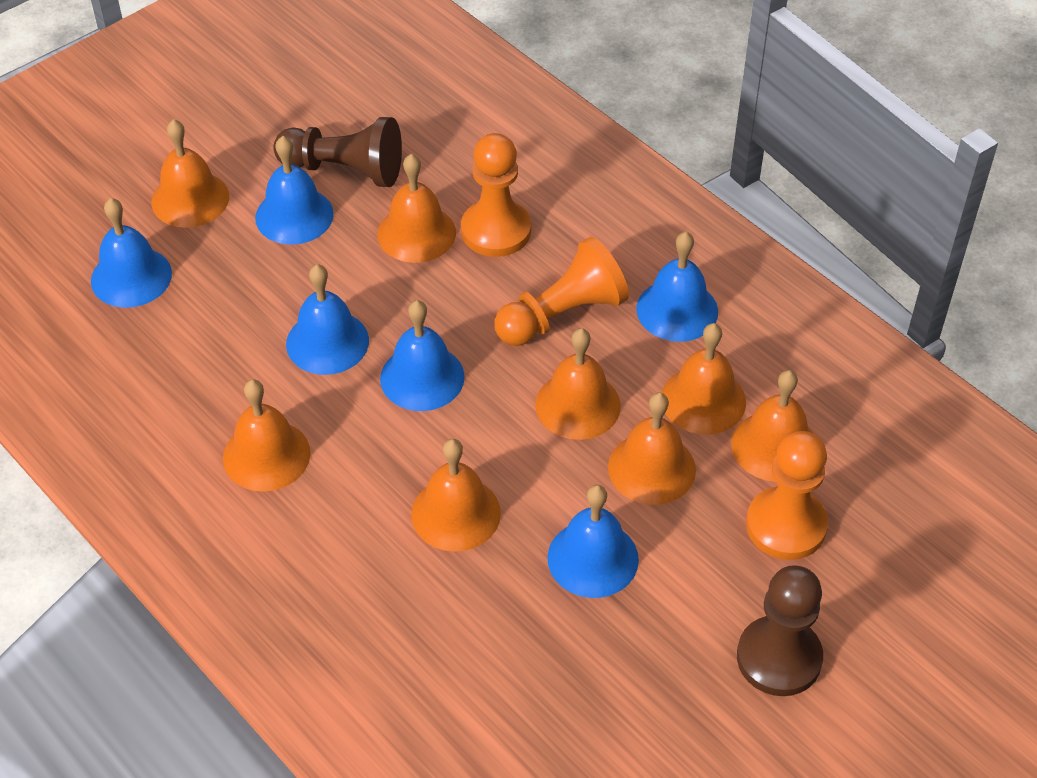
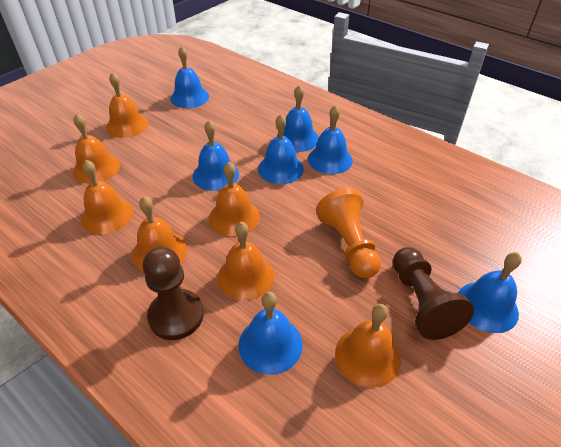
blue bell: 6 -> 7
orange bell: 8 -> 7
orange pawn: 3 -> 1

